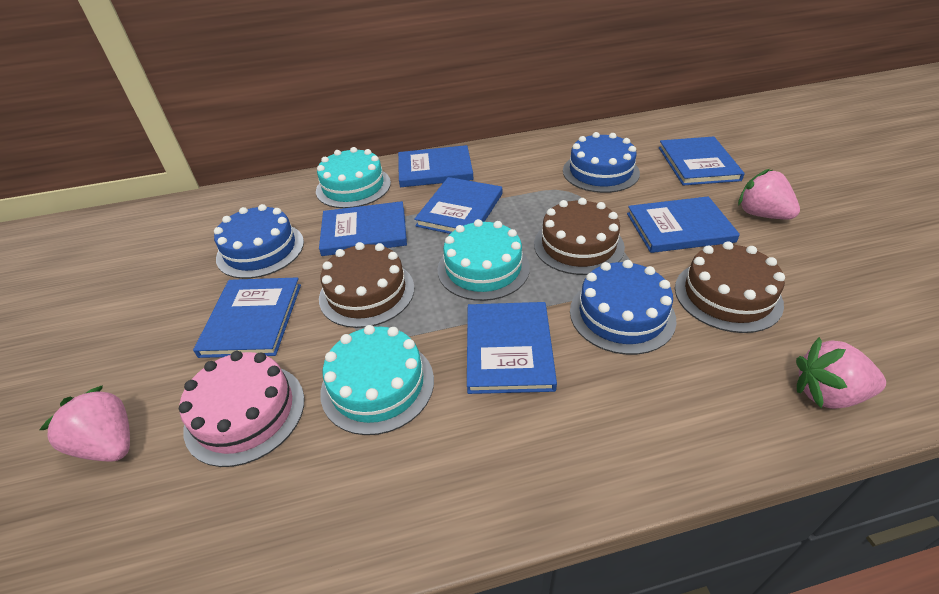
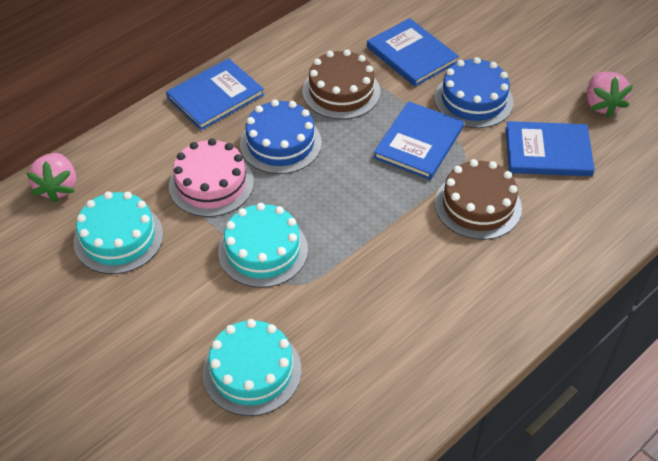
blue book: 7 -> 4
blue cake: 3 -> 2
brown cake: 3 -> 2
pink strawberry: 3 -> 2

